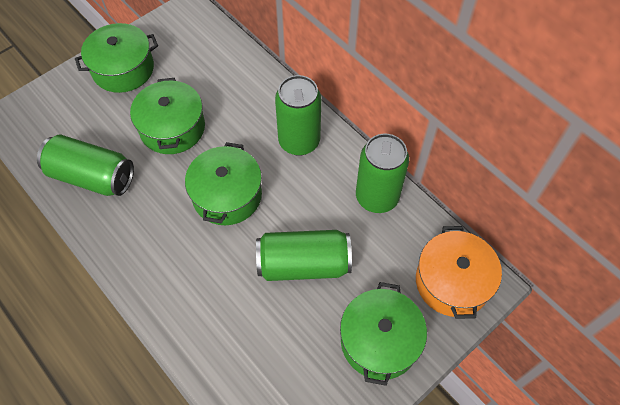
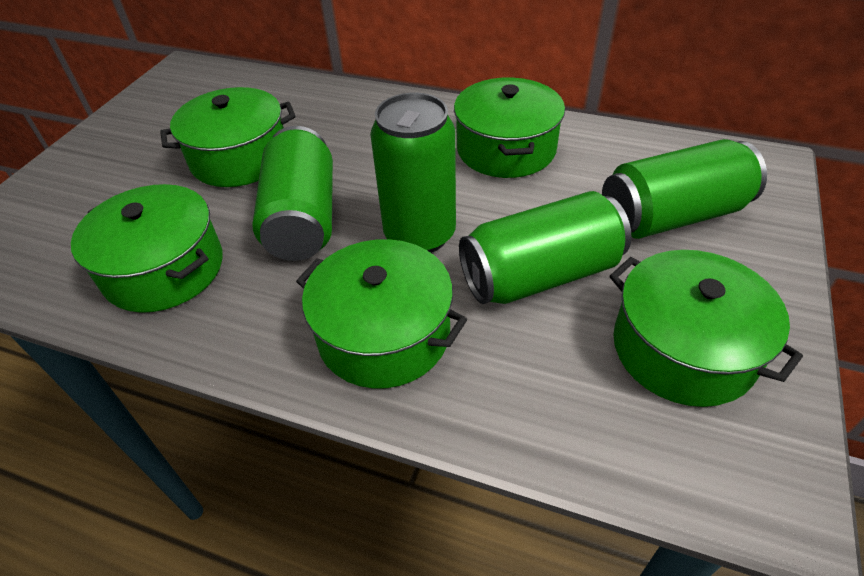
green pot: 4 -> 5
orange pot: 1 -> 0

